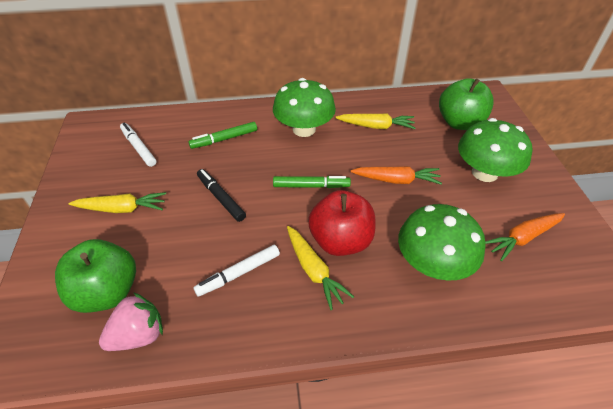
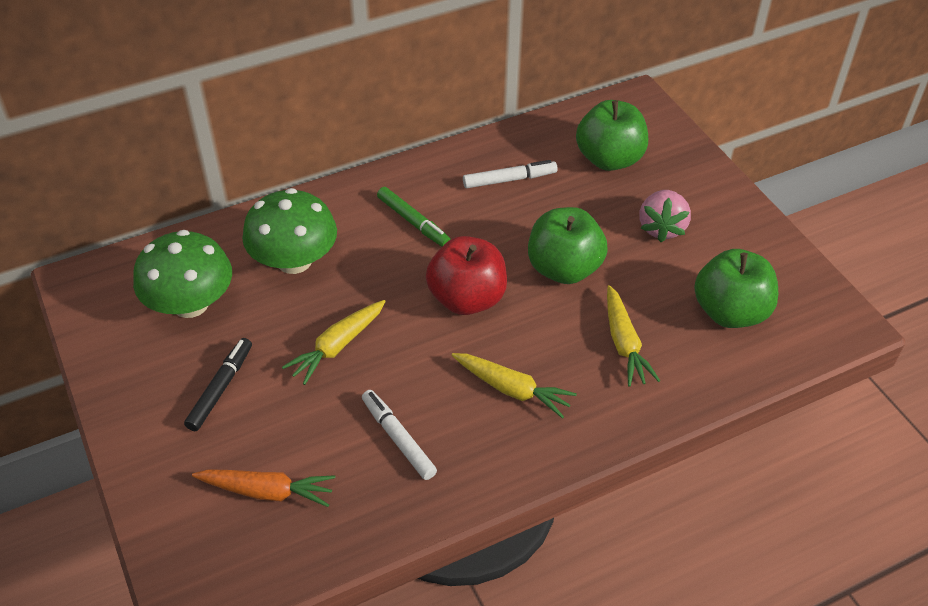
green apple: 2 -> 3
green marker: 2 -> 1
green mushroom: 3 -> 2
orange carrot: 2 -> 1

